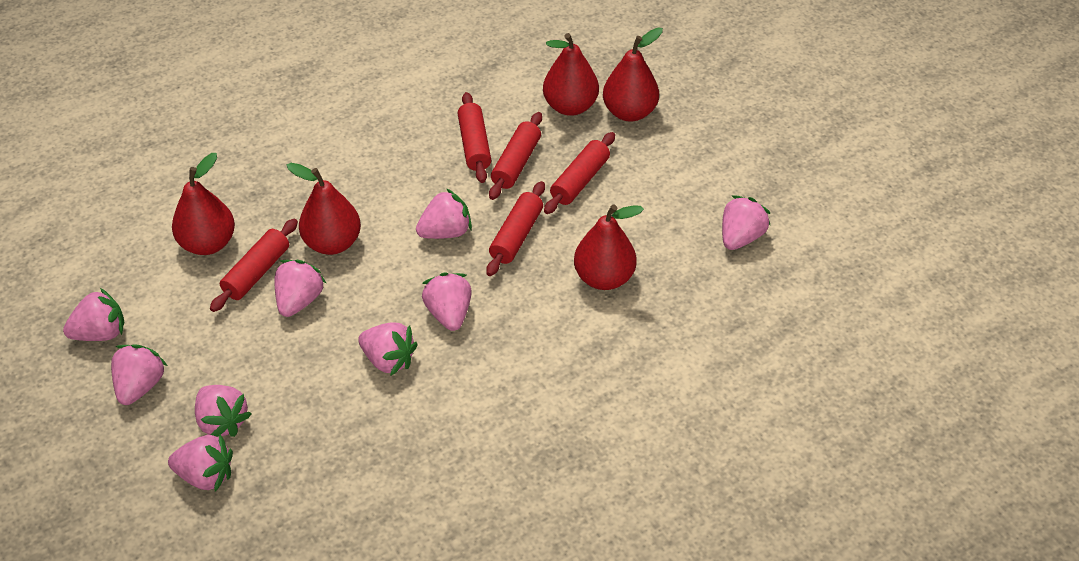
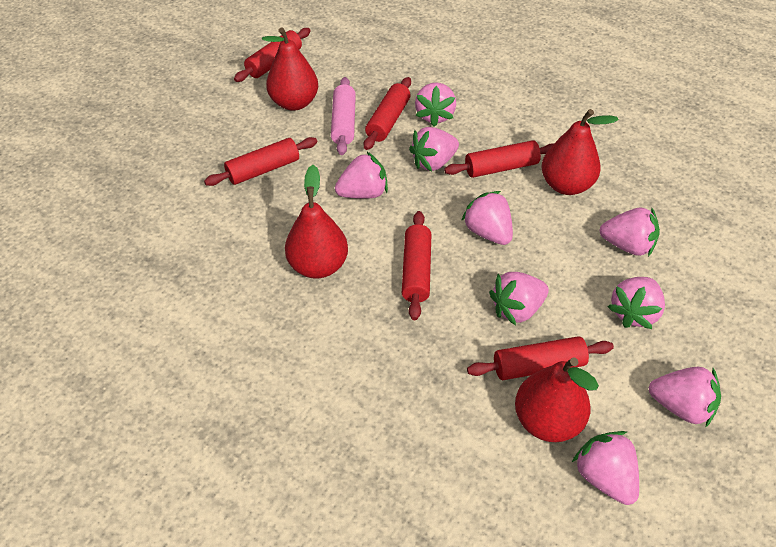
pink rolling pin: 0 -> 1
red pear: 5 -> 4
red rolling pin: 5 -> 6

